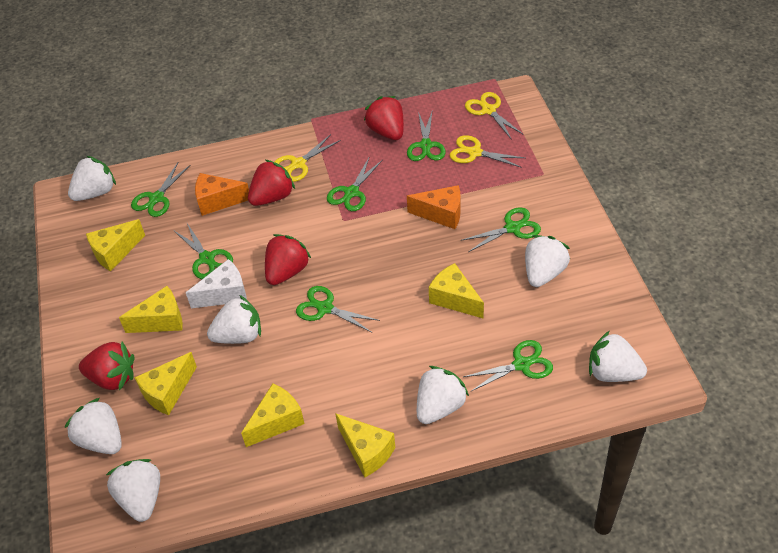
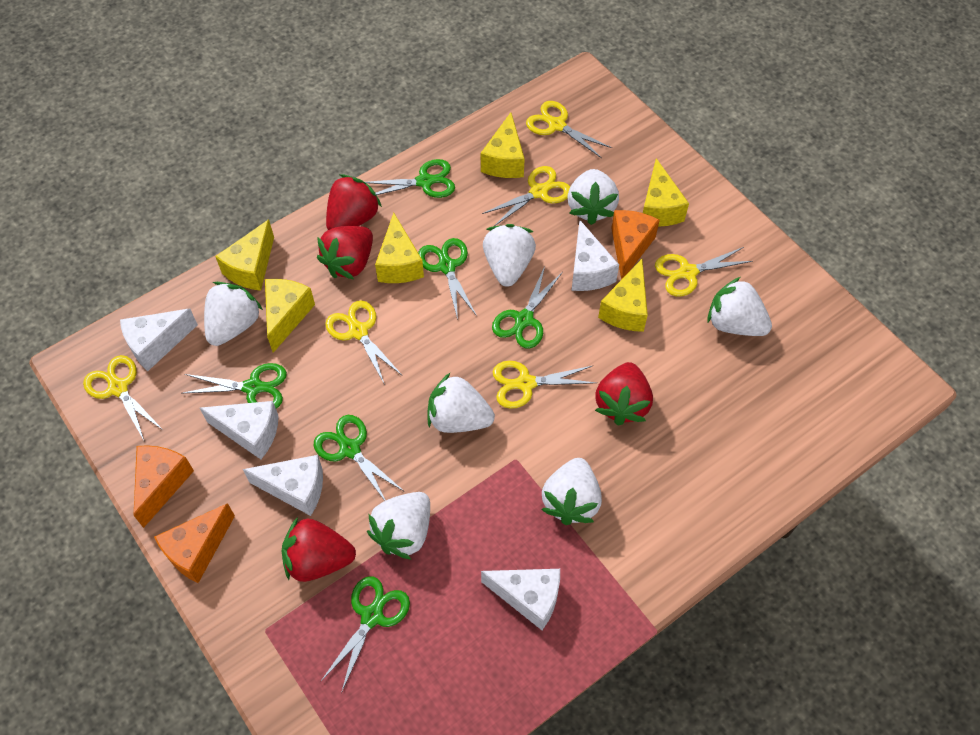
green scissors: 7 -> 6
orange cheese: 2 -> 3
white cheese: 1 -> 5
yellow scissors: 3 -> 6

